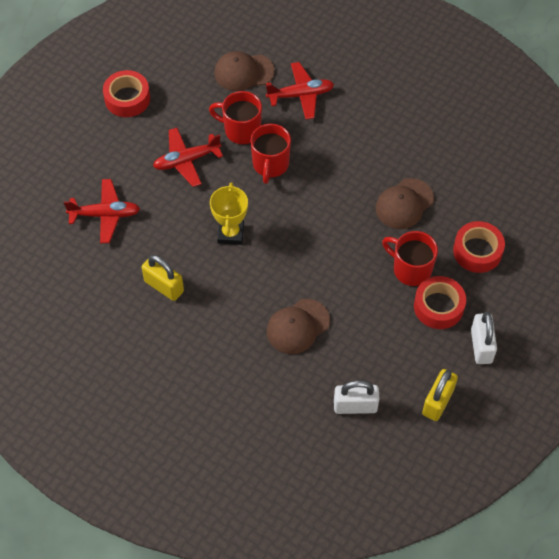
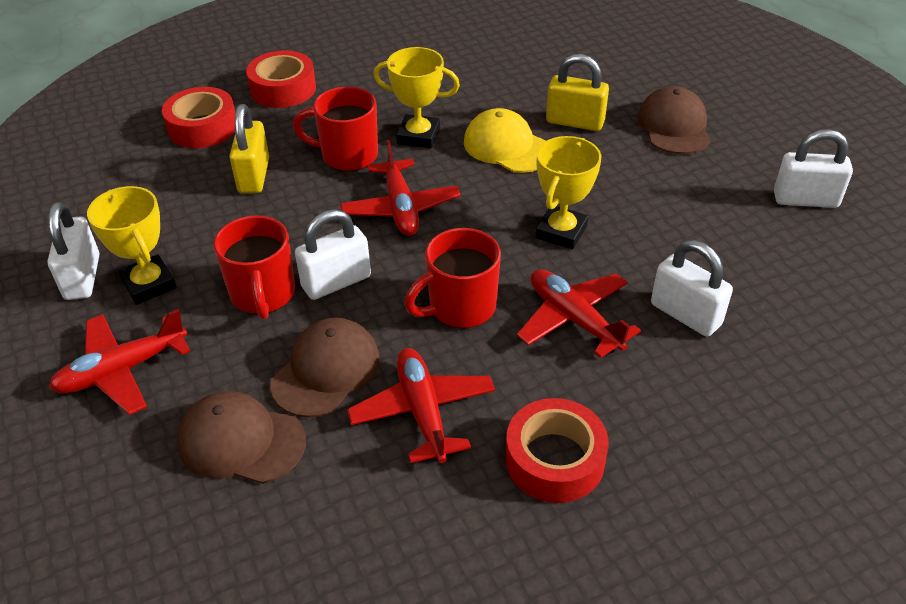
red plane: 3 -> 4
white padlock: 2 -> 4
yellow cap: 0 -> 1
yellow trophy: 1 -> 3

